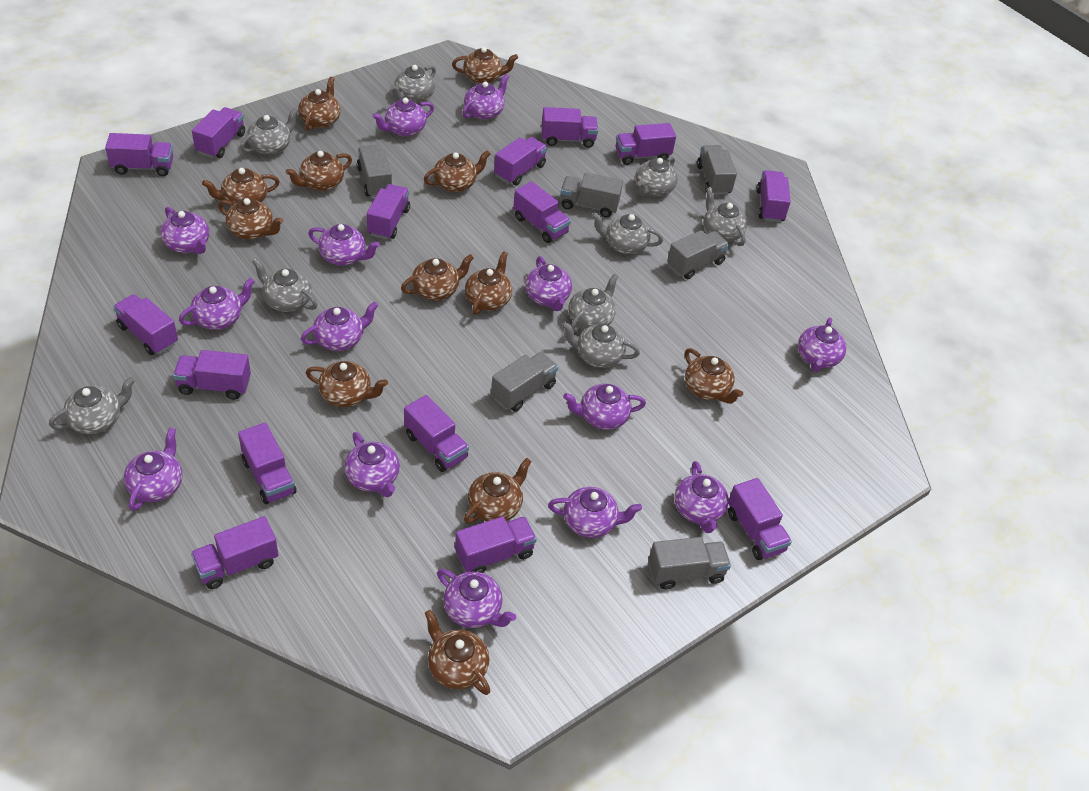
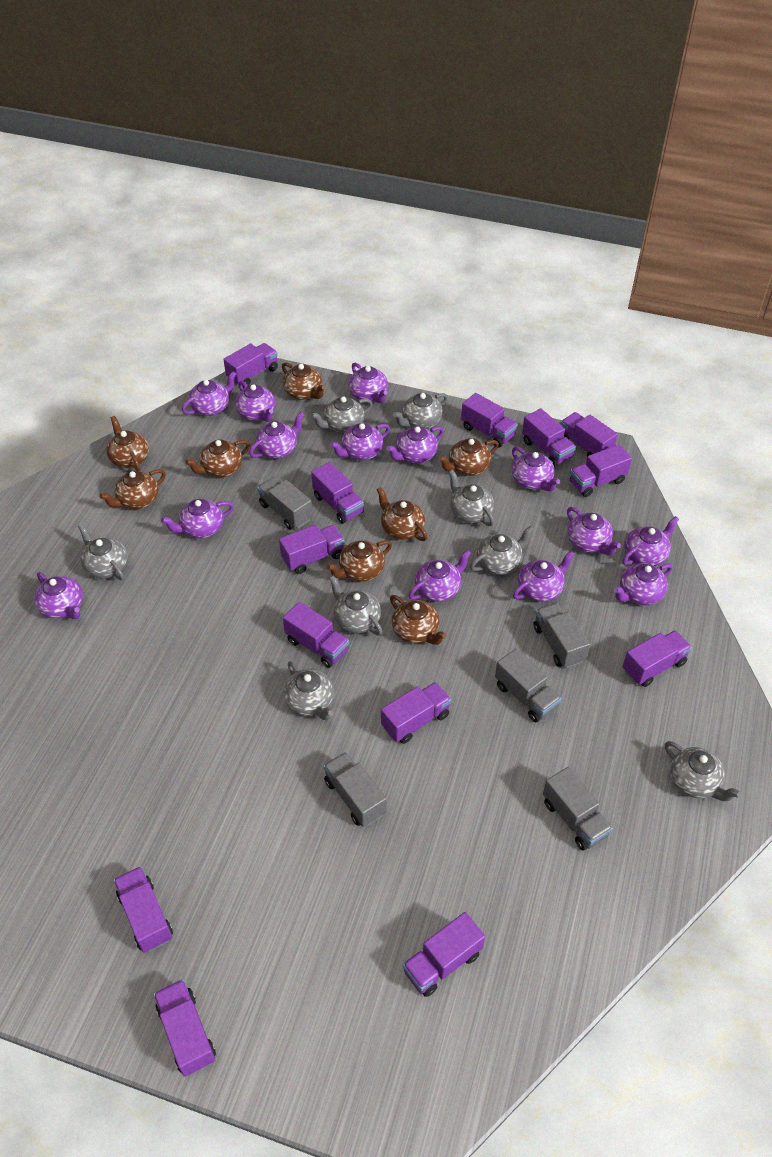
brown teapot: 12 -> 8
grey teapot: 9 -> 8
grey truck: 6 -> 5
purple truck: 15 -> 13

